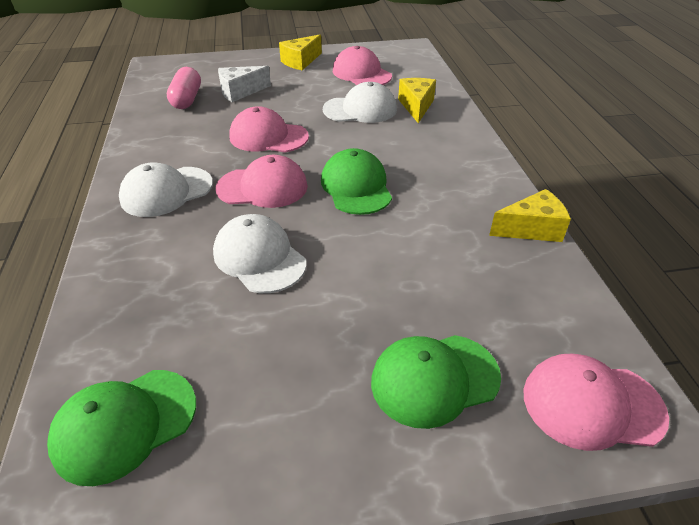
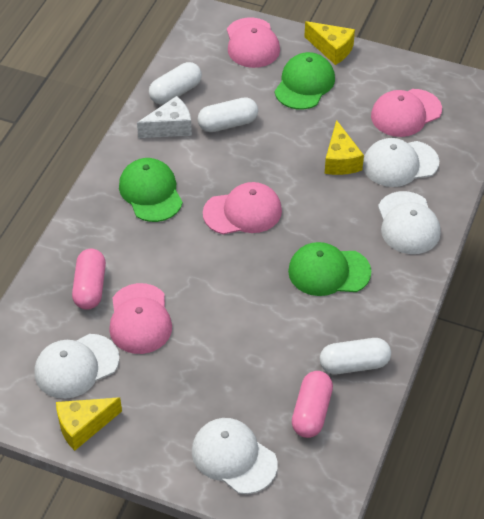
pink capsule: 1 -> 2
white cap: 3 -> 4
white capsule: 0 -> 3

